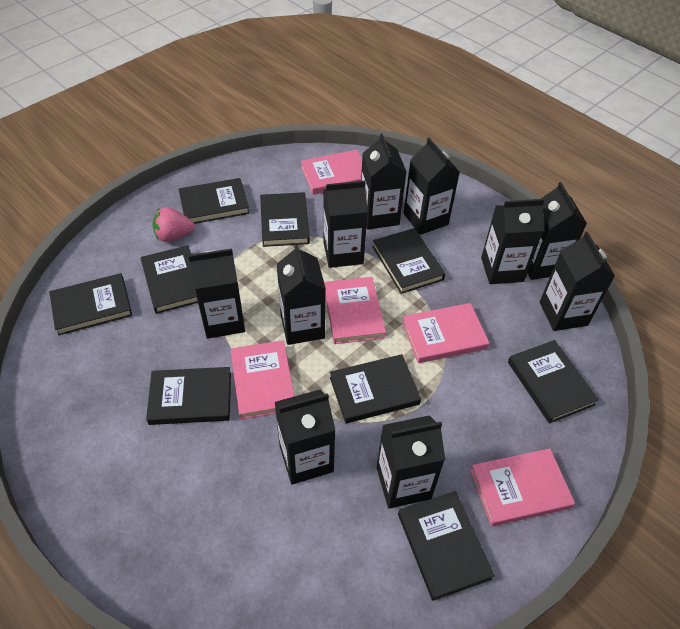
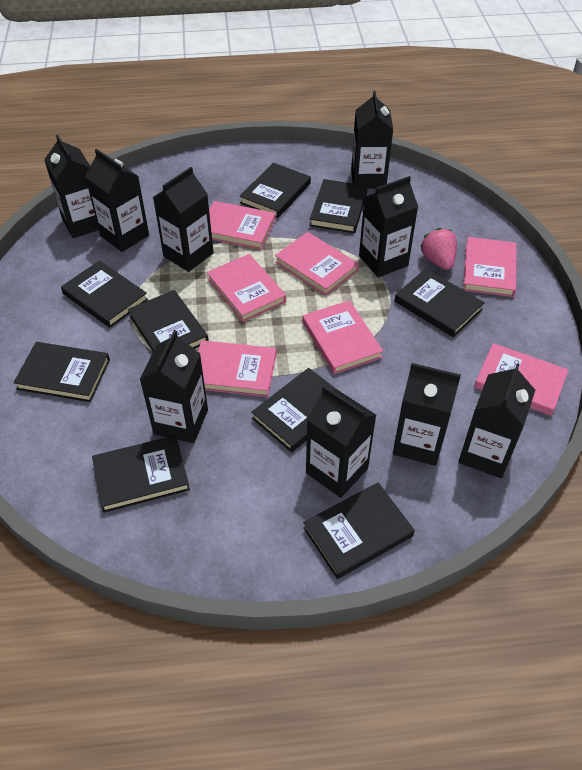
black carton: 10 -> 9
pink book: 5 -> 7

